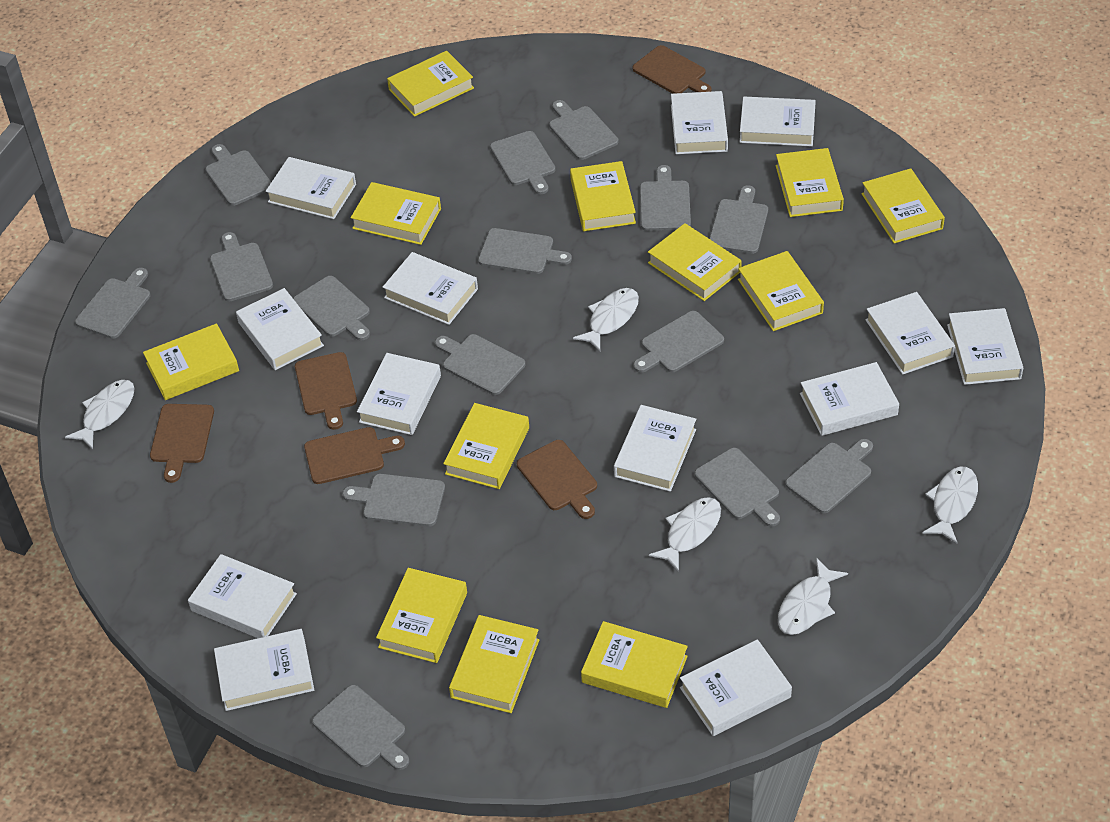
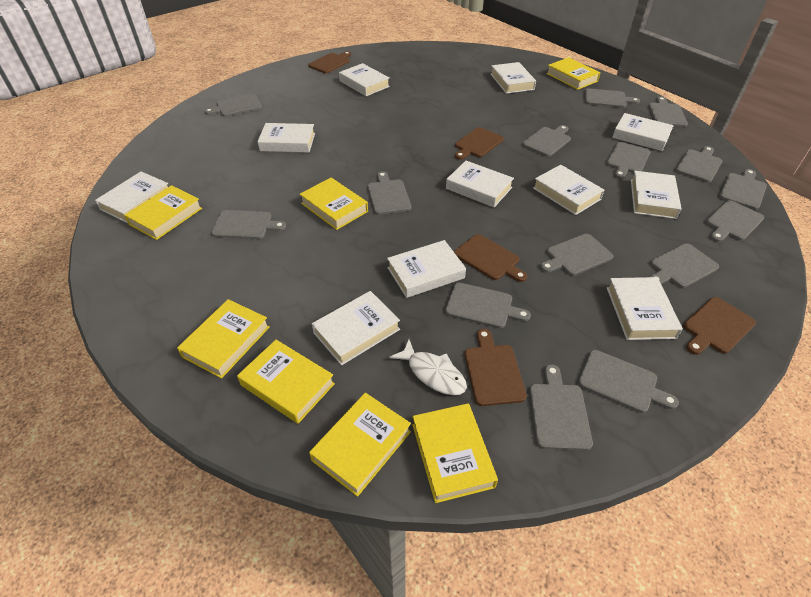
white book: 13 -> 11
white fish: 5 -> 1
yellow book: 12 -> 7

